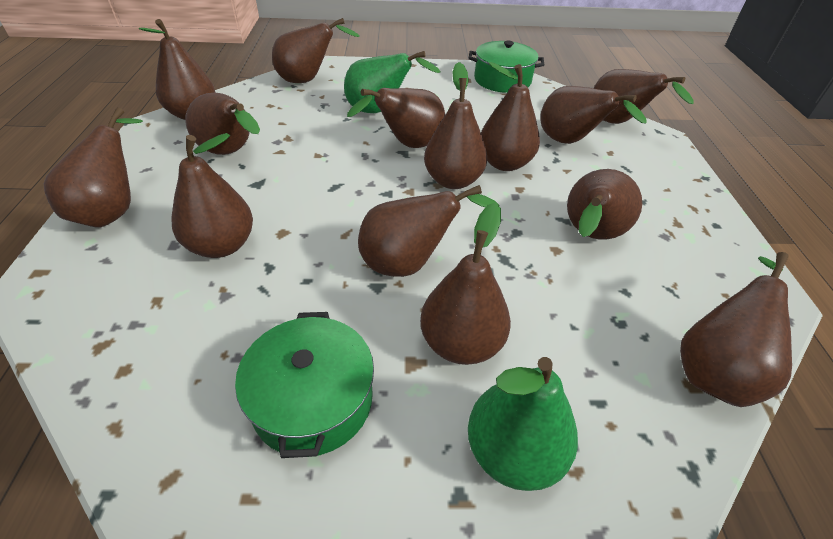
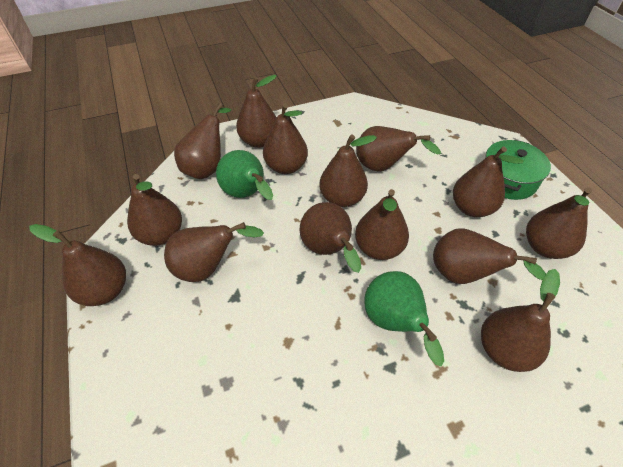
green pot: 2 -> 1

